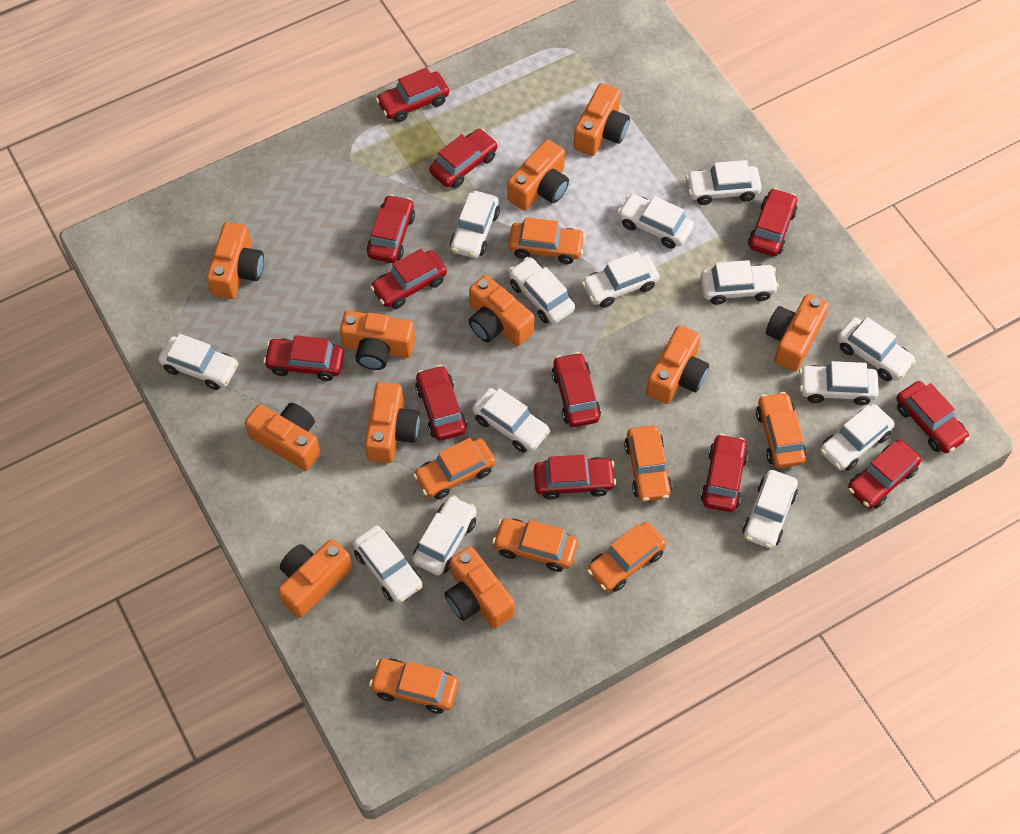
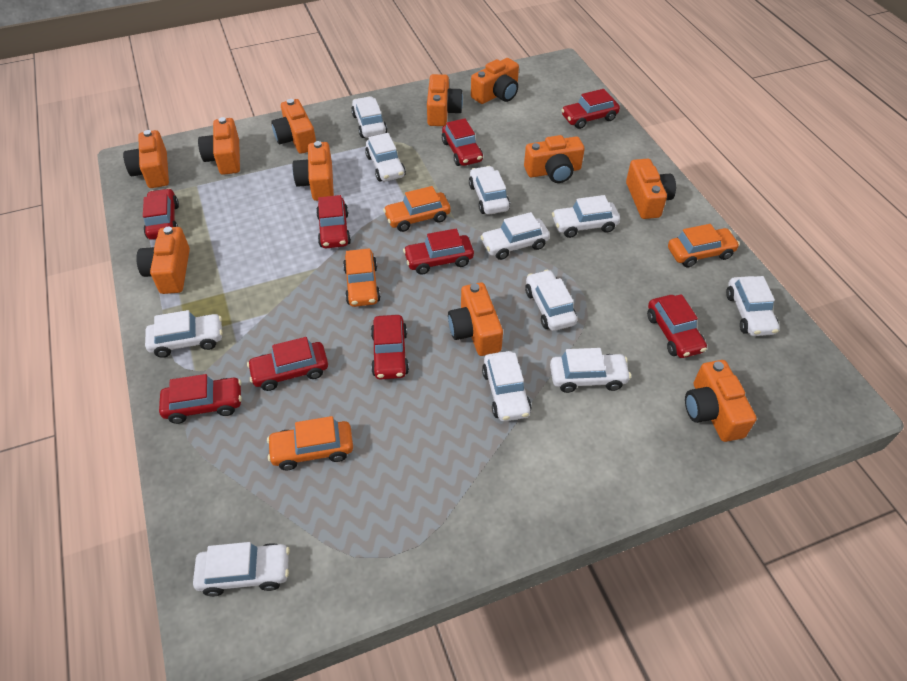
orange car: 7 -> 4
red car: 12 -> 9
white car: 14 -> 11

